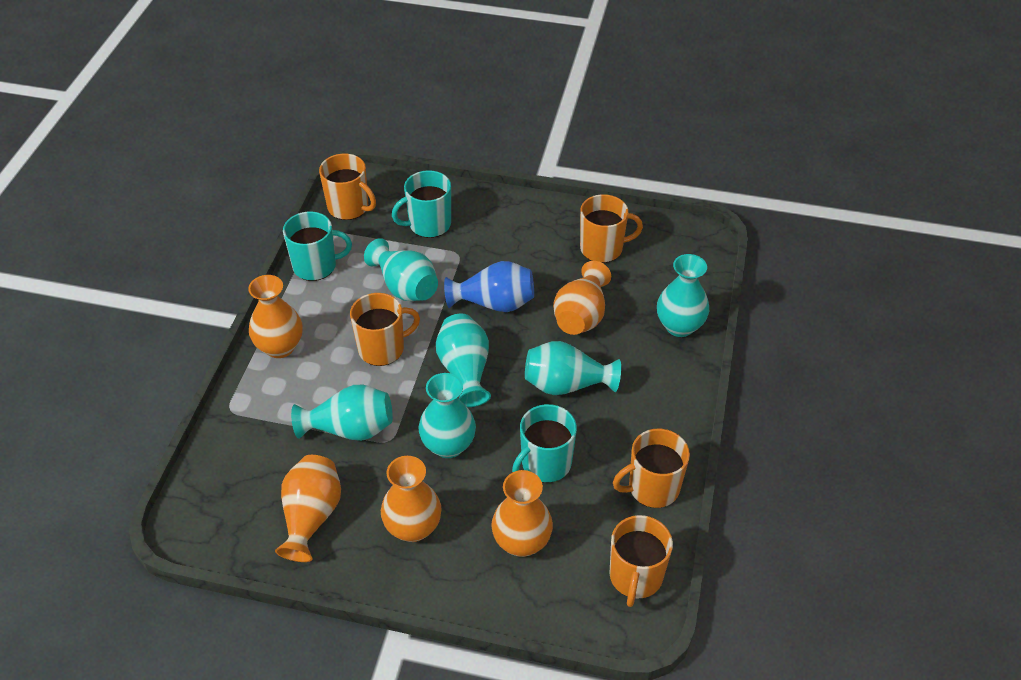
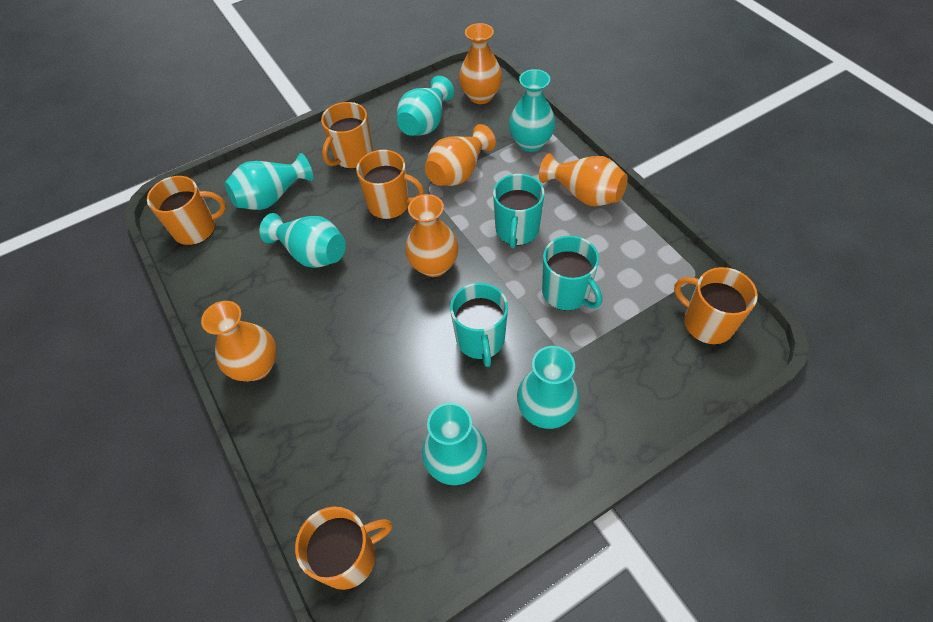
blue vase: 1 -> 0

